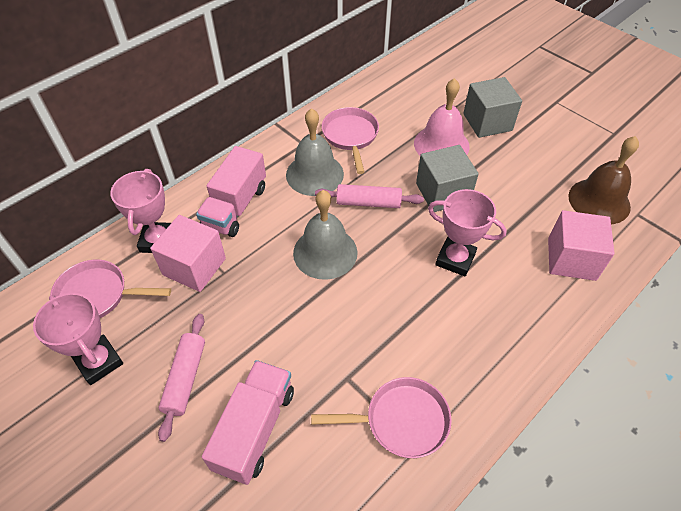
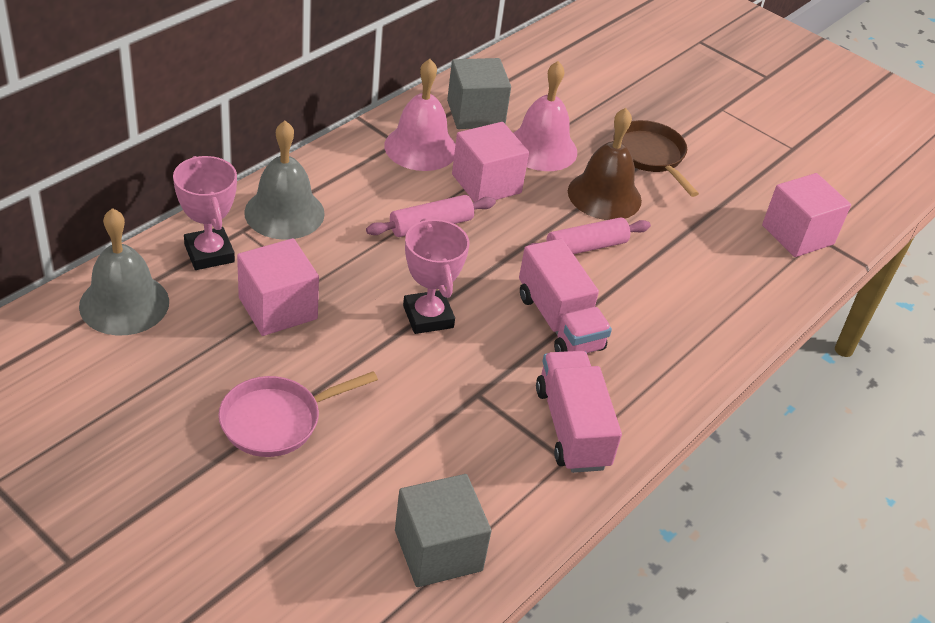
brown pan: 0 -> 1
pink bell: 1 -> 2
pink cube: 2 -> 3
pink pan: 3 -> 1
pink trophy: 3 -> 2

